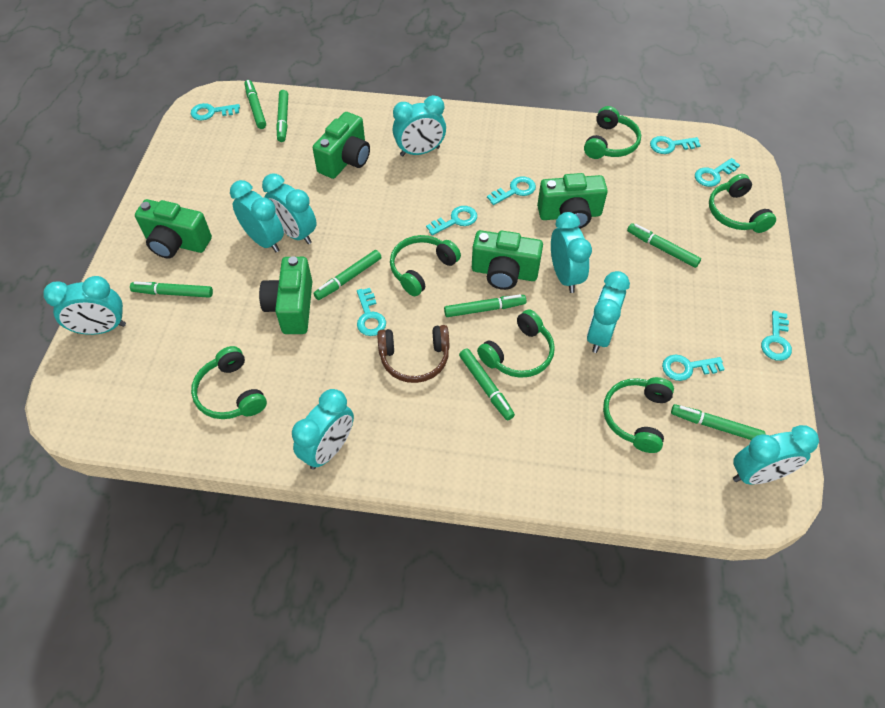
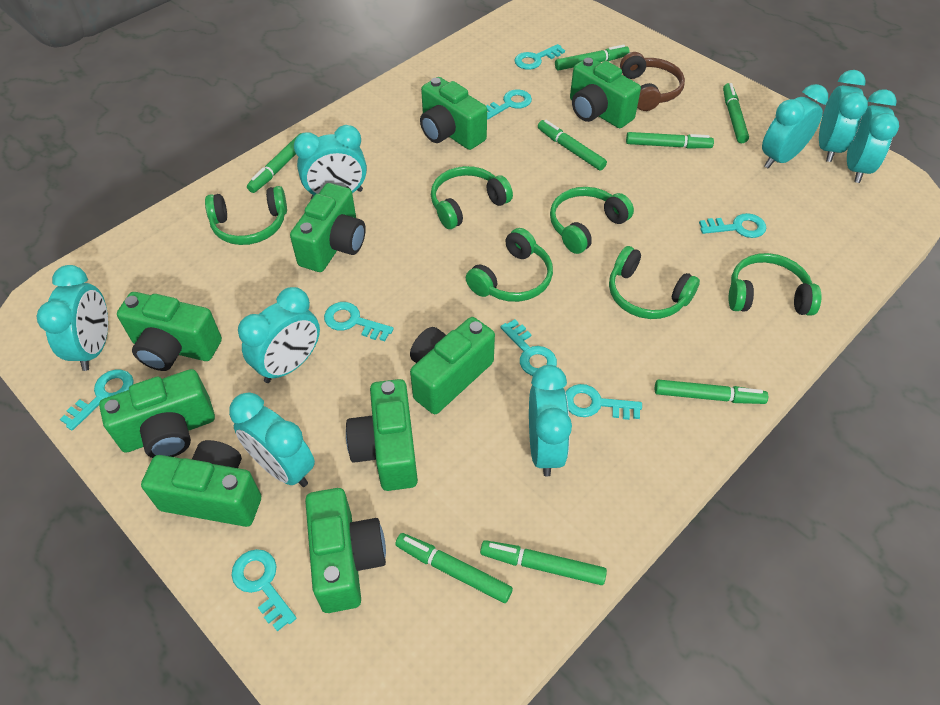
green camera: 5 -> 9

